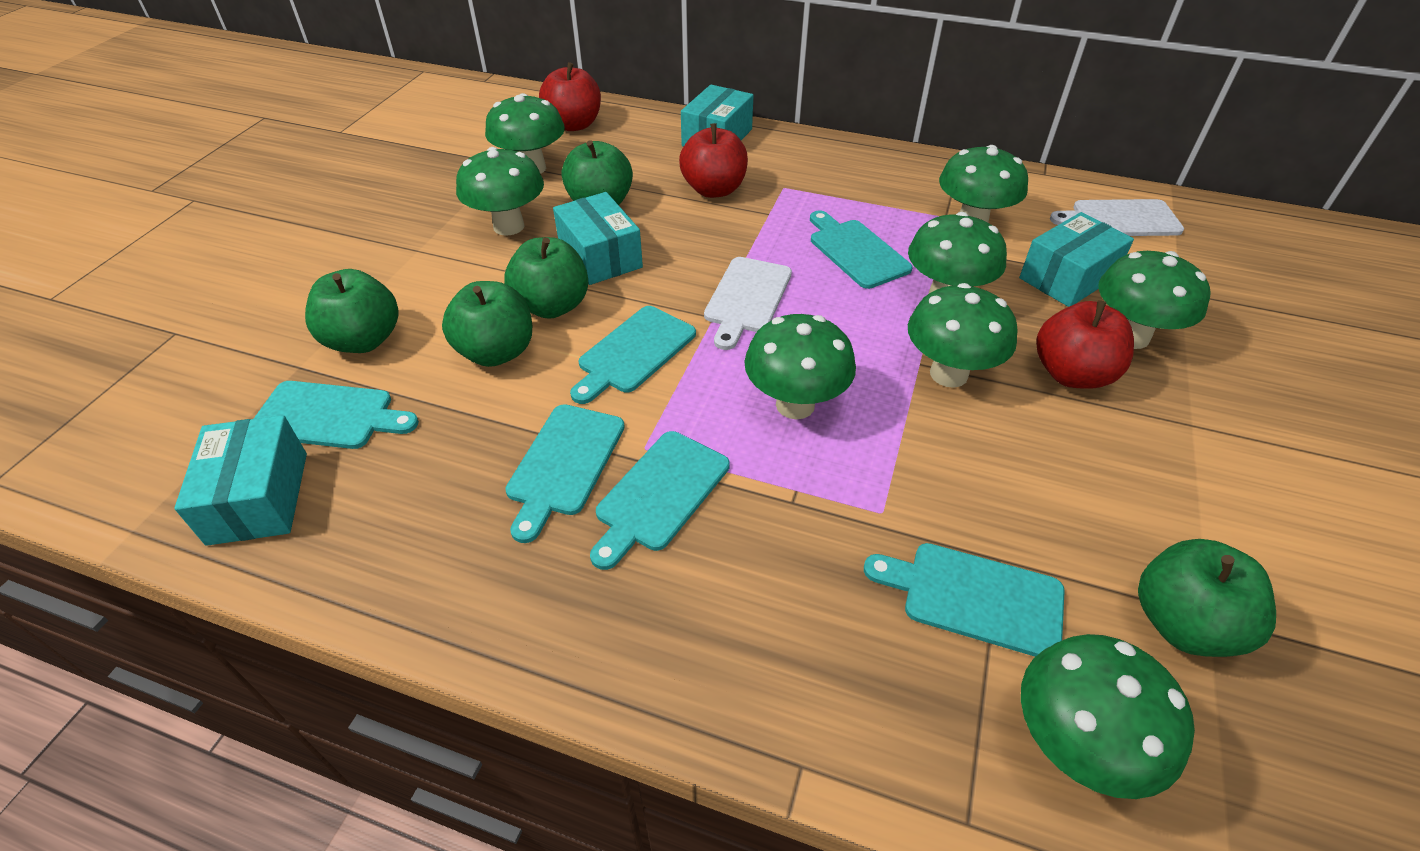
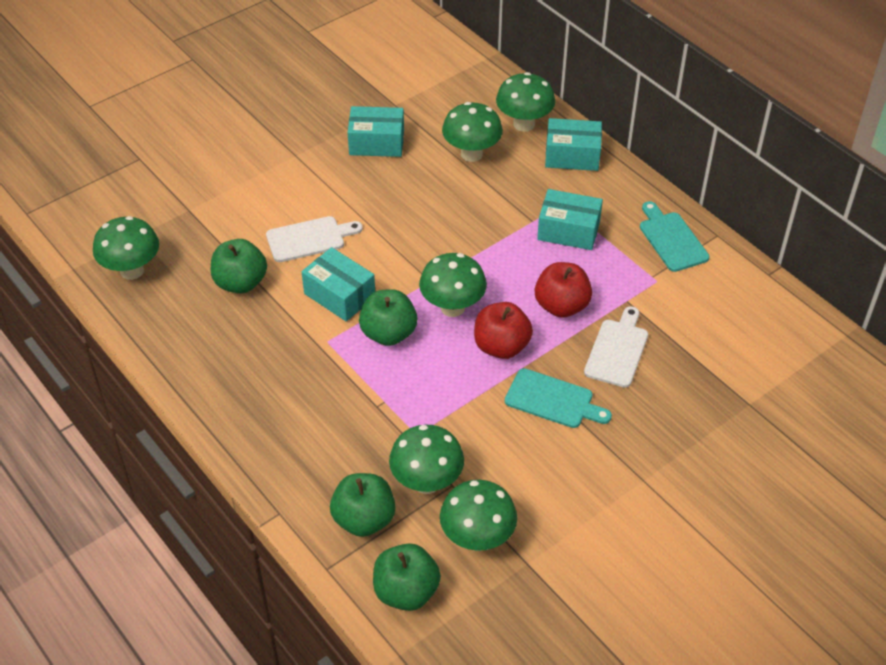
green apple: 5 -> 4
green mushroom: 8 -> 6
red apple: 3 -> 2
turquoise cutting board: 6 -> 2

